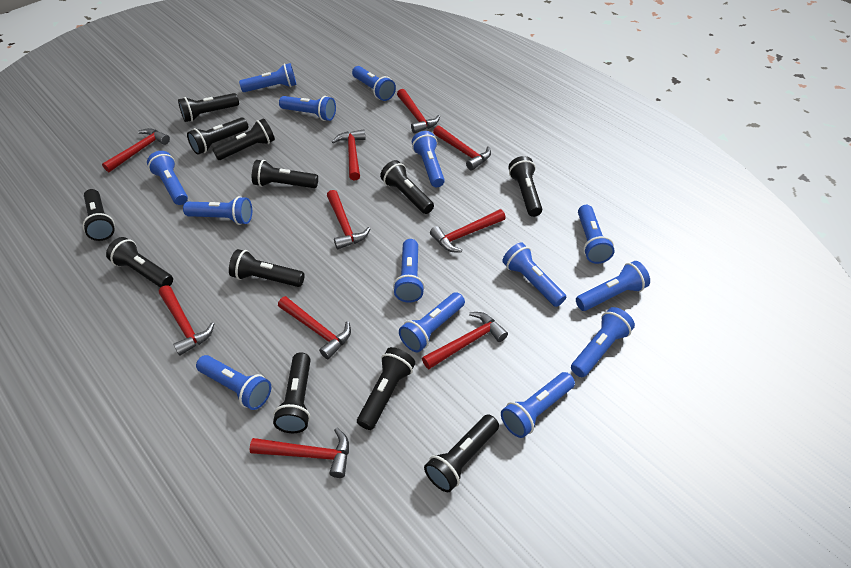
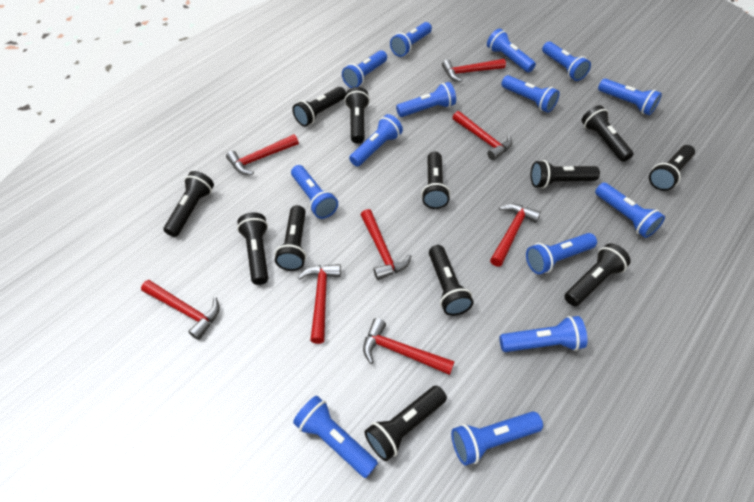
red hammer: 10 -> 8

